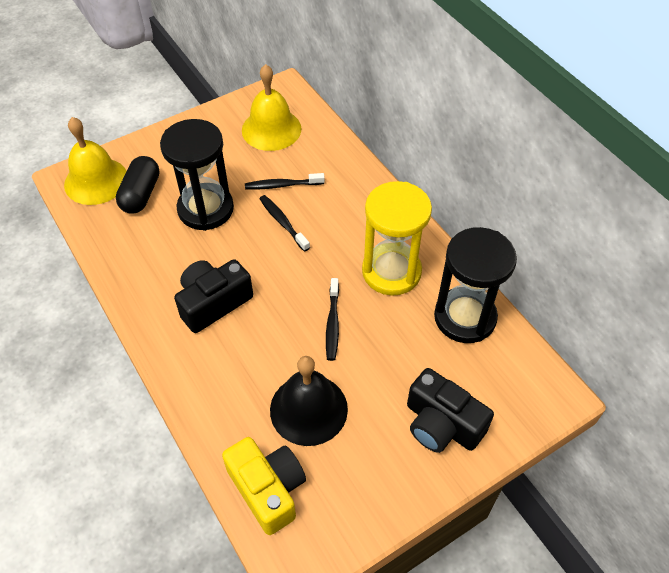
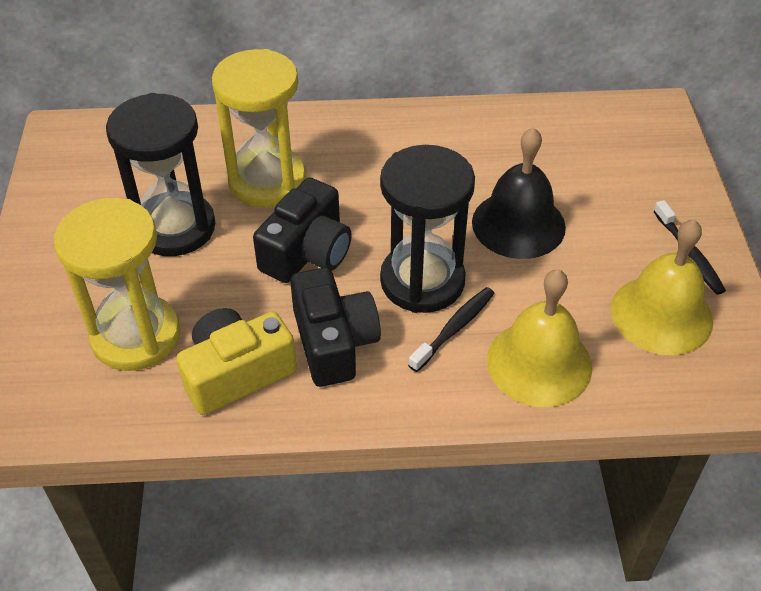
black capsule: 1 -> 0
black toothbrush: 3 -> 2
yellow hourglass: 1 -> 2

